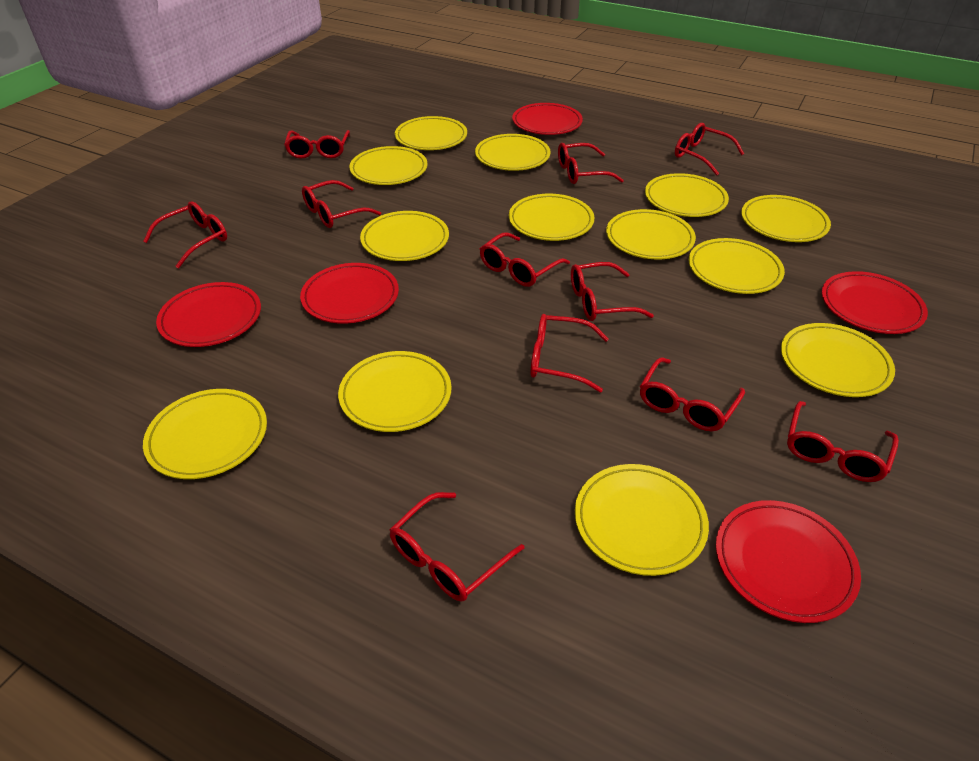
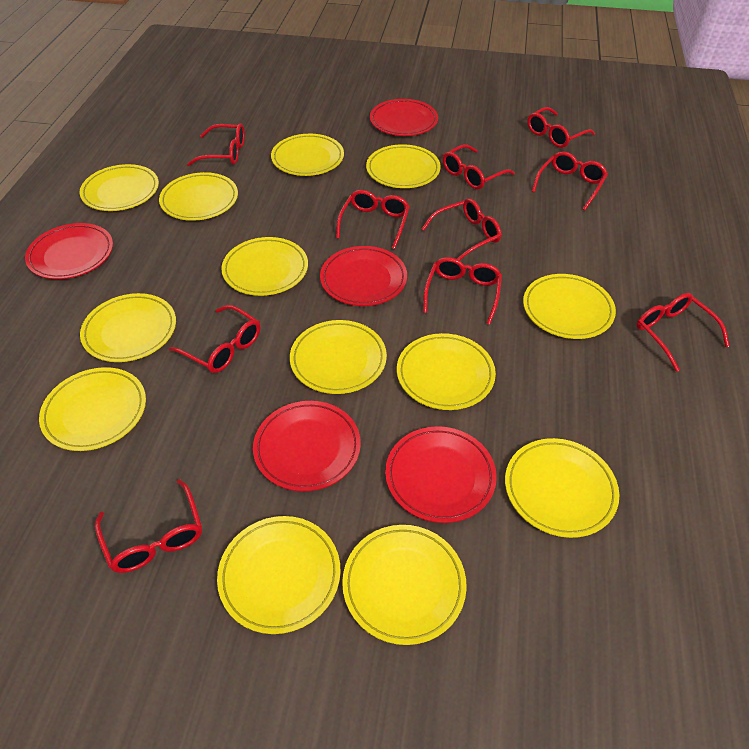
red glasses: 11 -> 10

